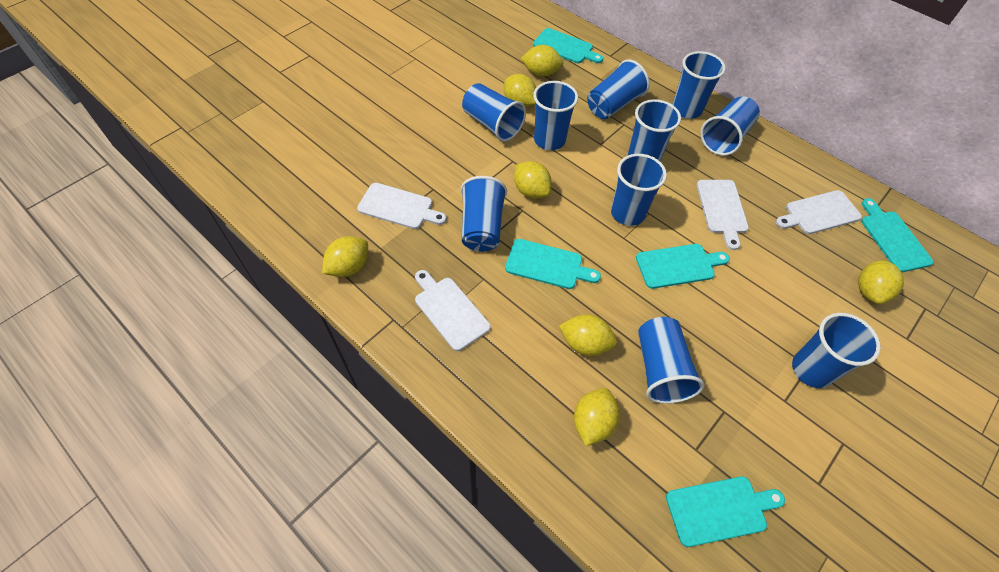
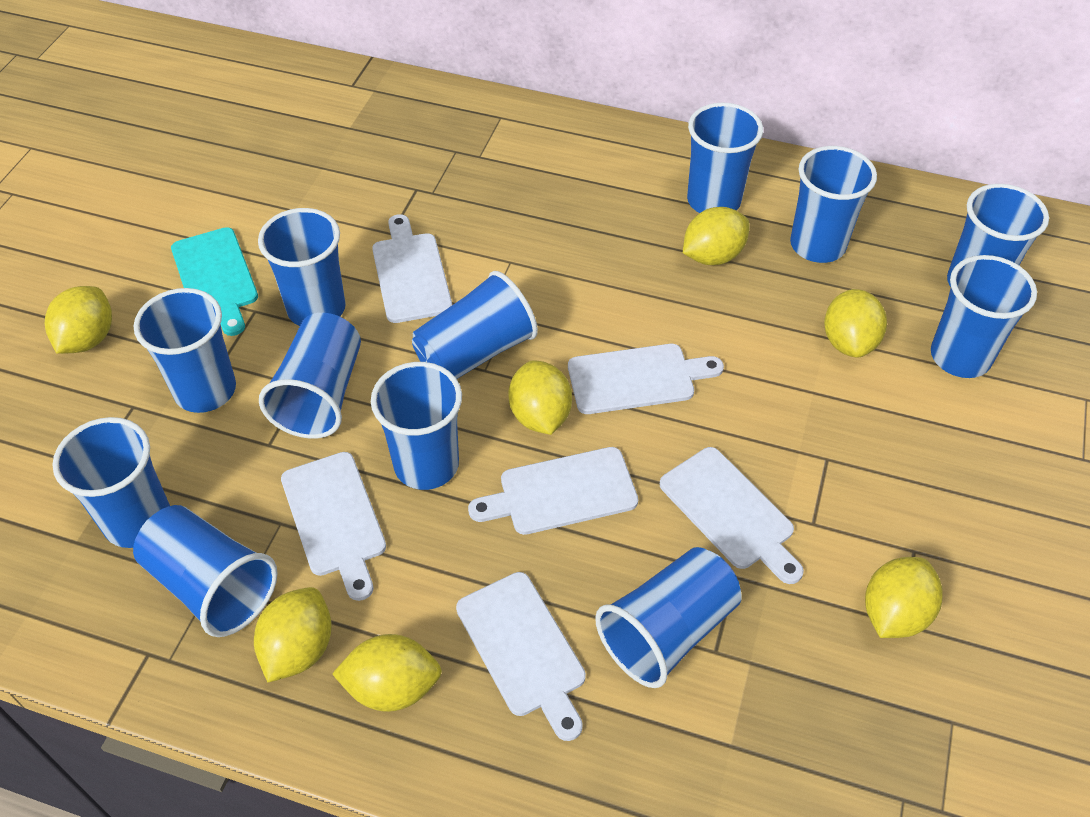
blue cup: 10 -> 12
turquoise cutting board: 5 -> 1
white cutting board: 4 -> 6

